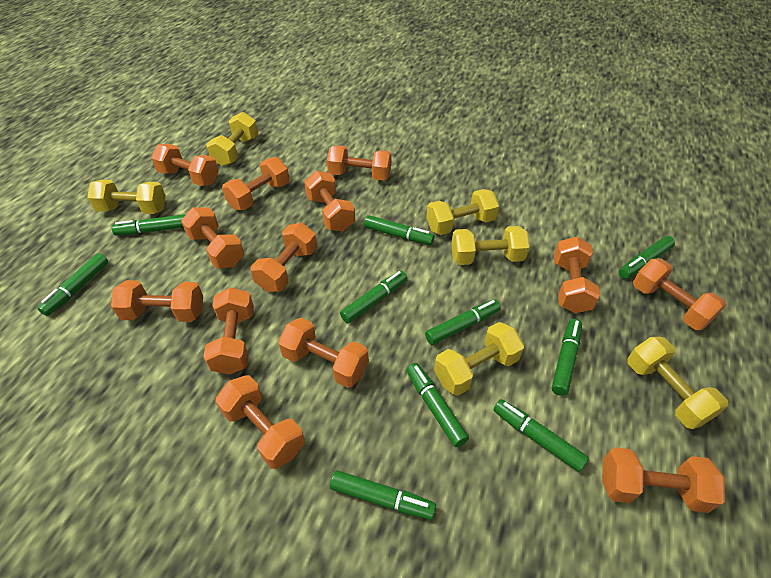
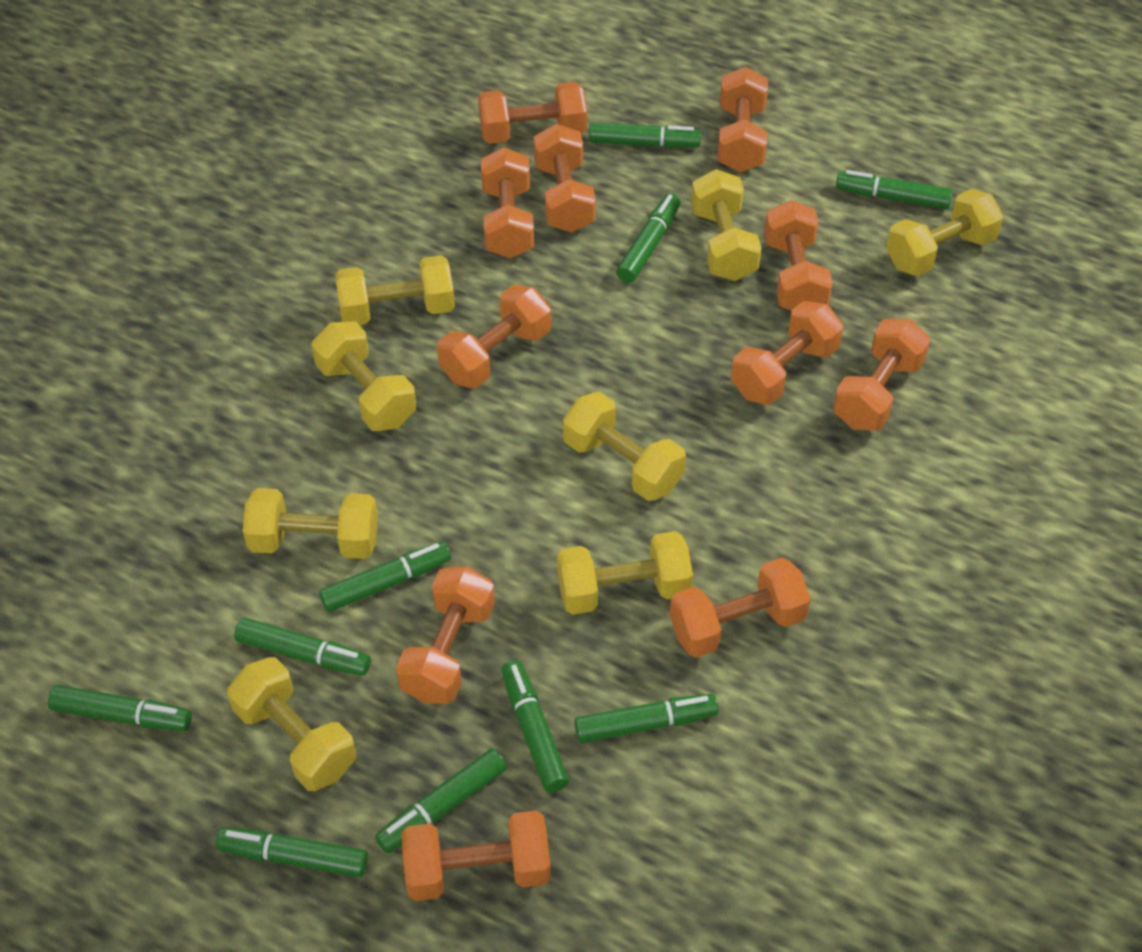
orange dumbbell: 13 -> 11
yellow dumbbell: 6 -> 8

